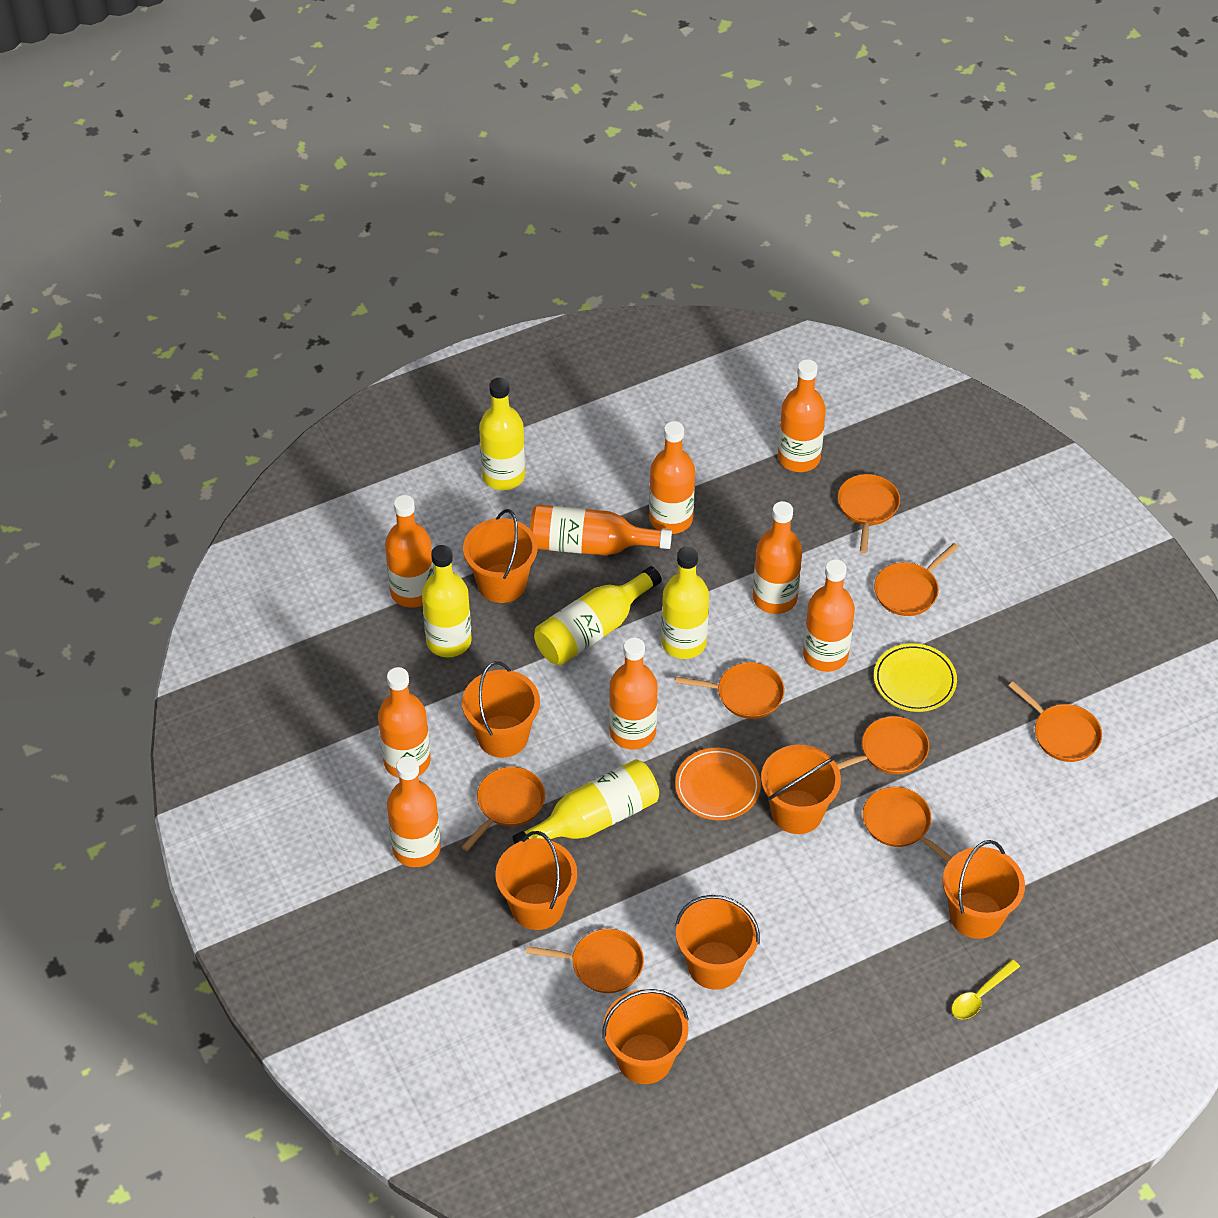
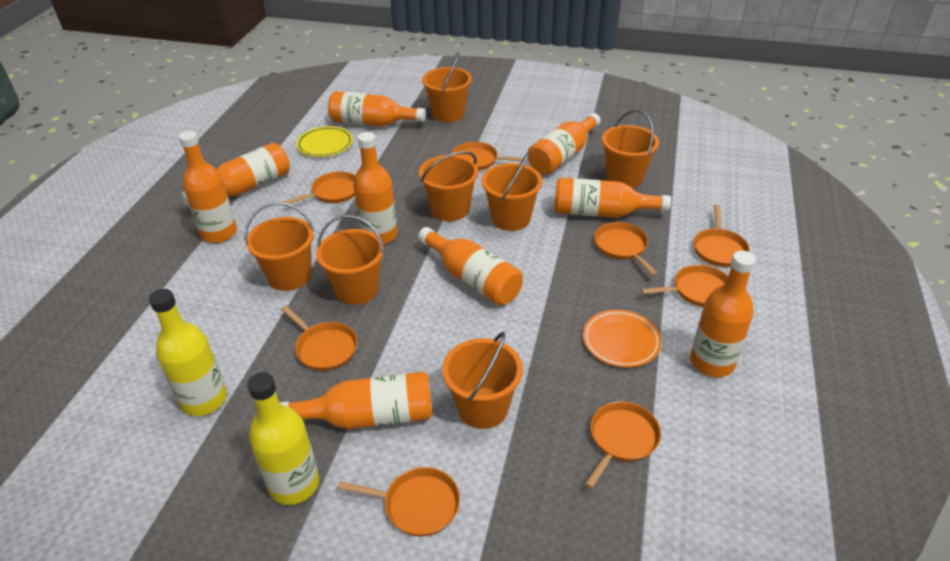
yellow bottle: 5 -> 2
yellow spoon: 1 -> 0

